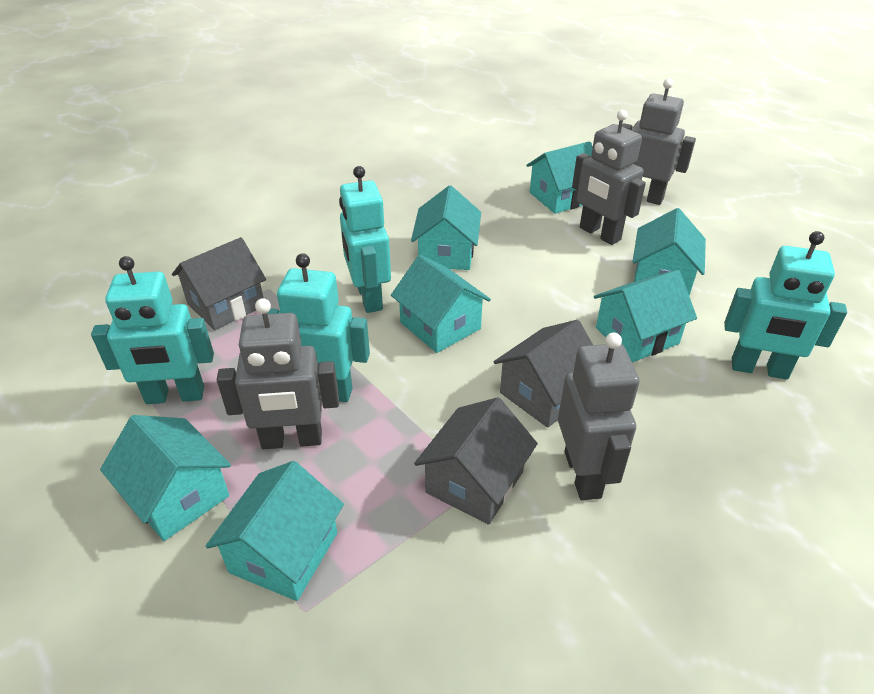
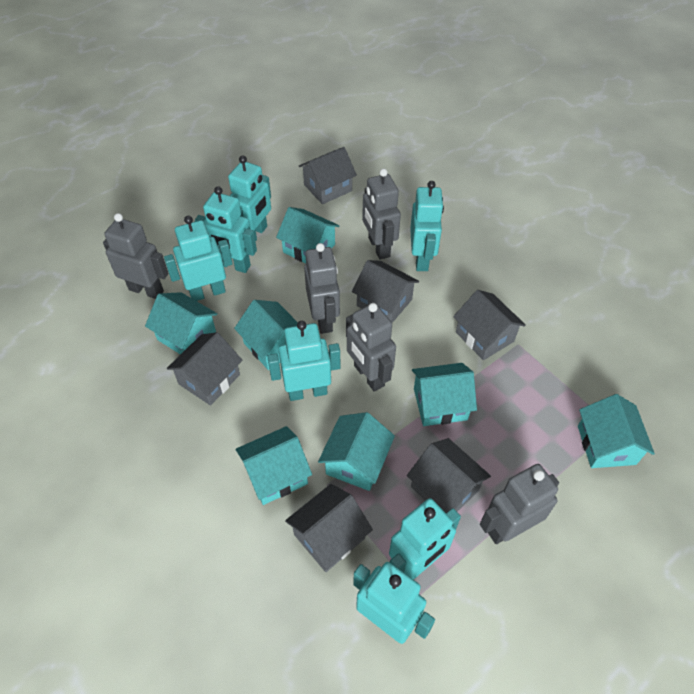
grey house: 3 -> 6
grey robot: 4 -> 5
turquoise robot: 4 -> 7

